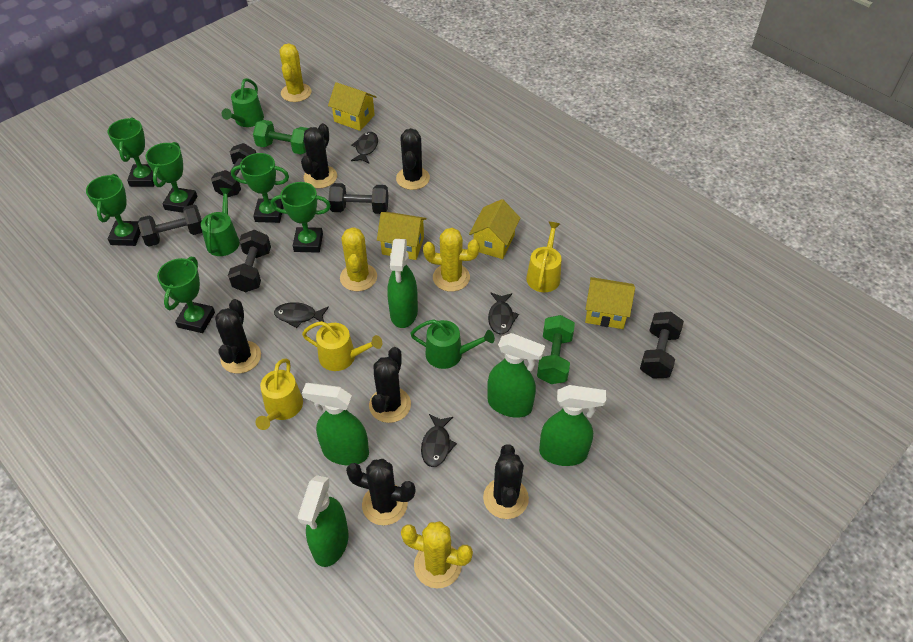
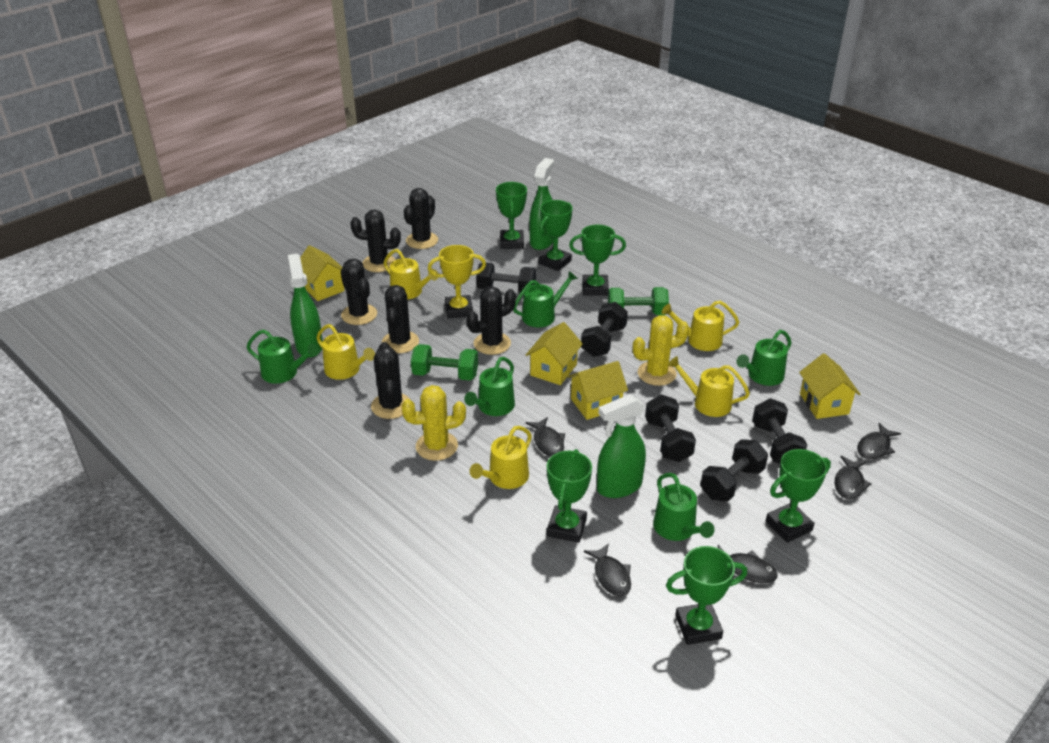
black fish: 4 -> 5
green spray bottle: 5 -> 3
green watering can: 3 -> 5
yellow cactus: 4 -> 2
yellow trophy: 0 -> 1
yellow watering can: 3 -> 5

